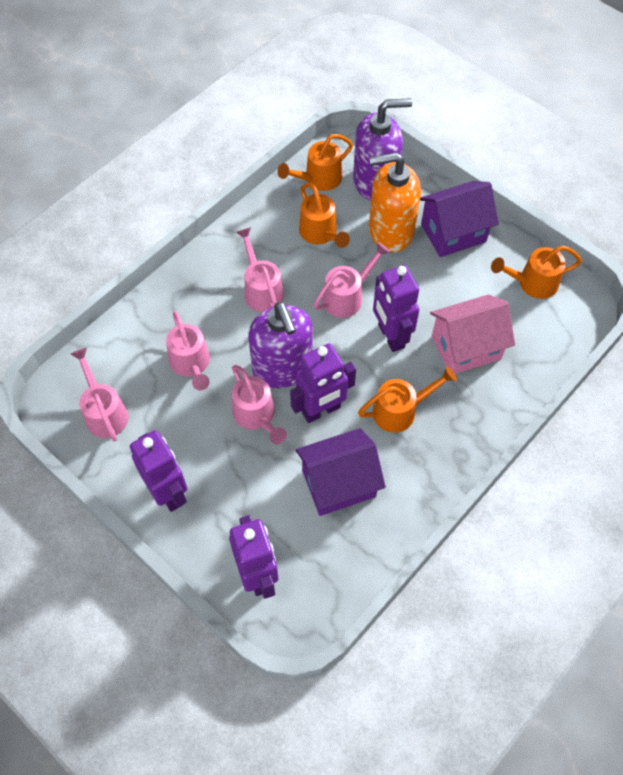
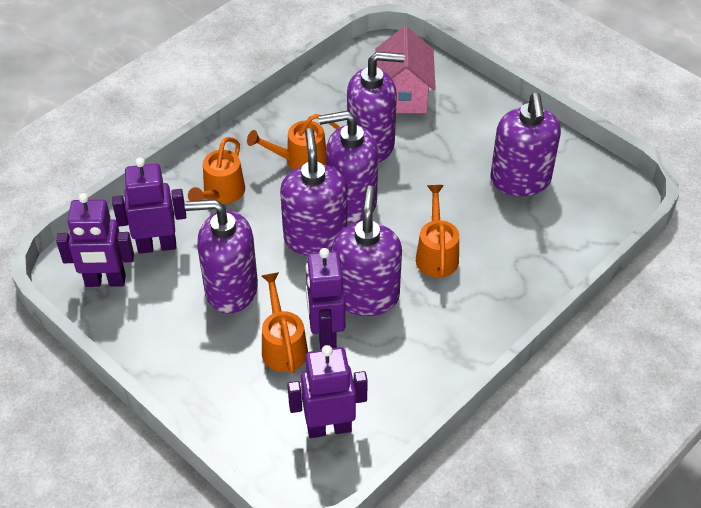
orange soap dispenser: 1 -> 0
pink watering can: 5 -> 0
purple house: 2 -> 0
purple soap dispenser: 2 -> 6

